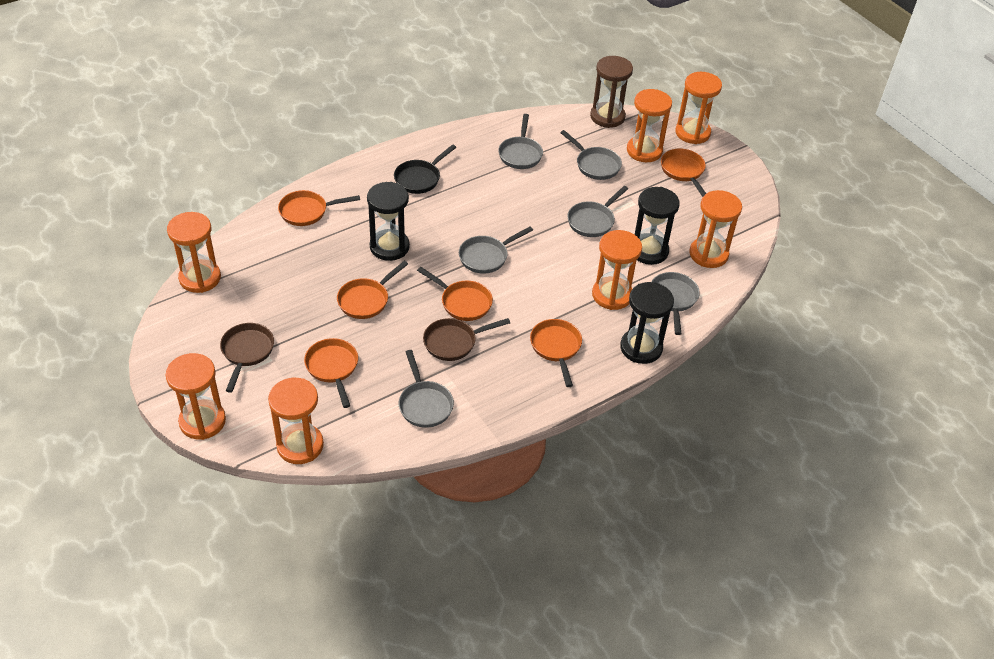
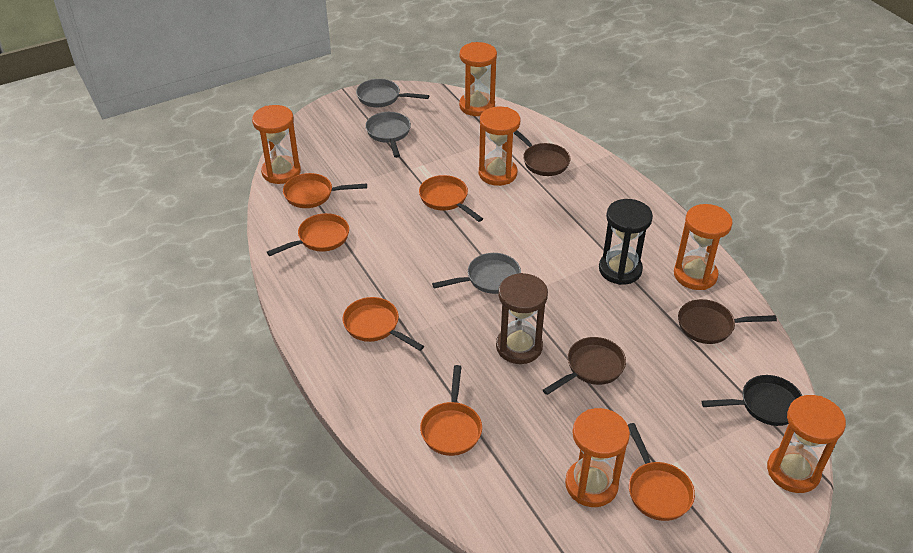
black hourglass: 3 -> 1
brown pan: 2 -> 3
grey pan: 6 -> 3
orange hourglass: 7 -> 6

